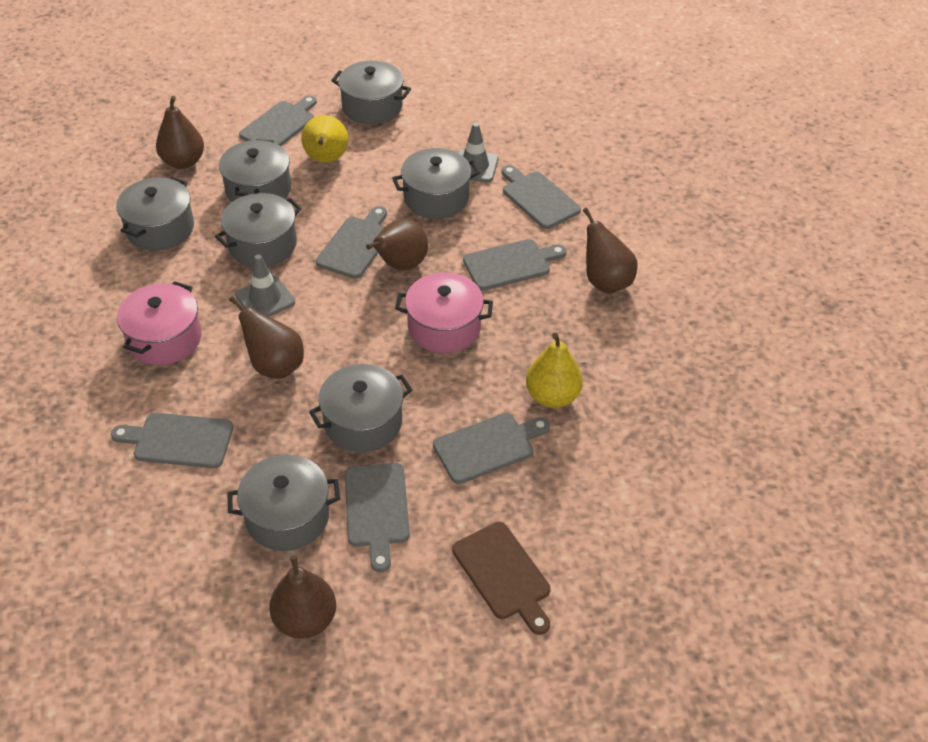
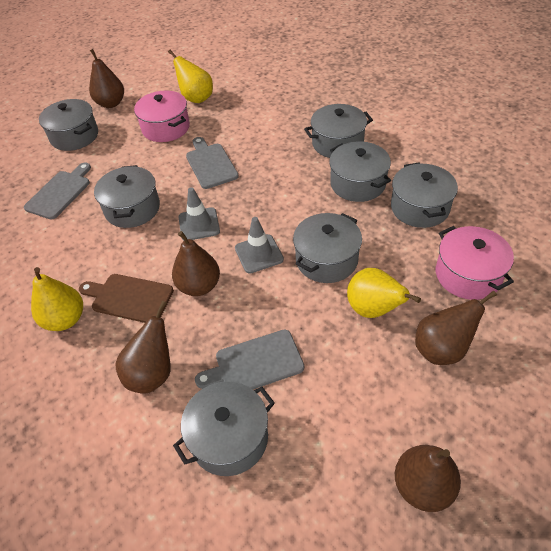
grey cutting board: 7 -> 3
yellow pear: 2 -> 3

